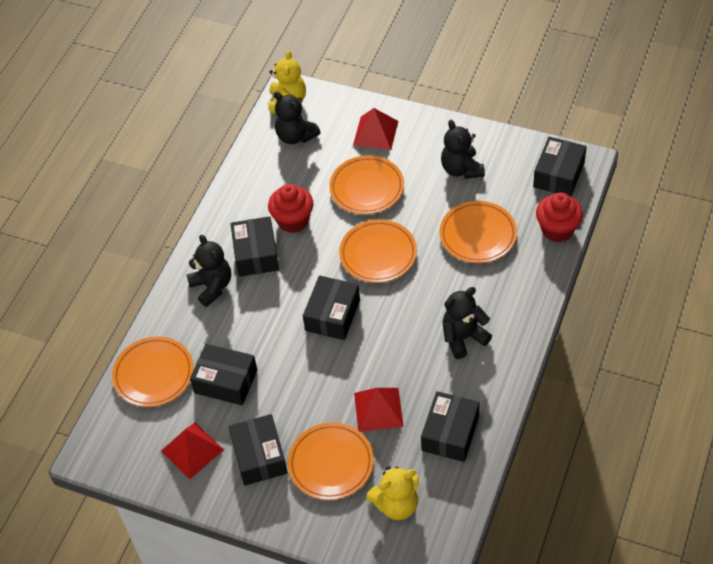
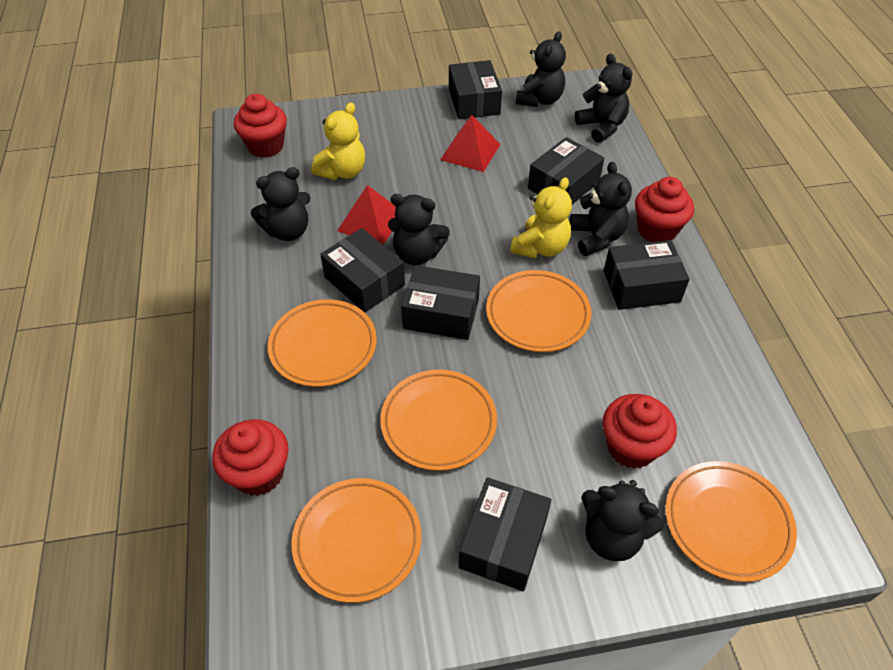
black teddy bear: 4 -> 6
red cupcake: 2 -> 4
red pyramid: 3 -> 2

